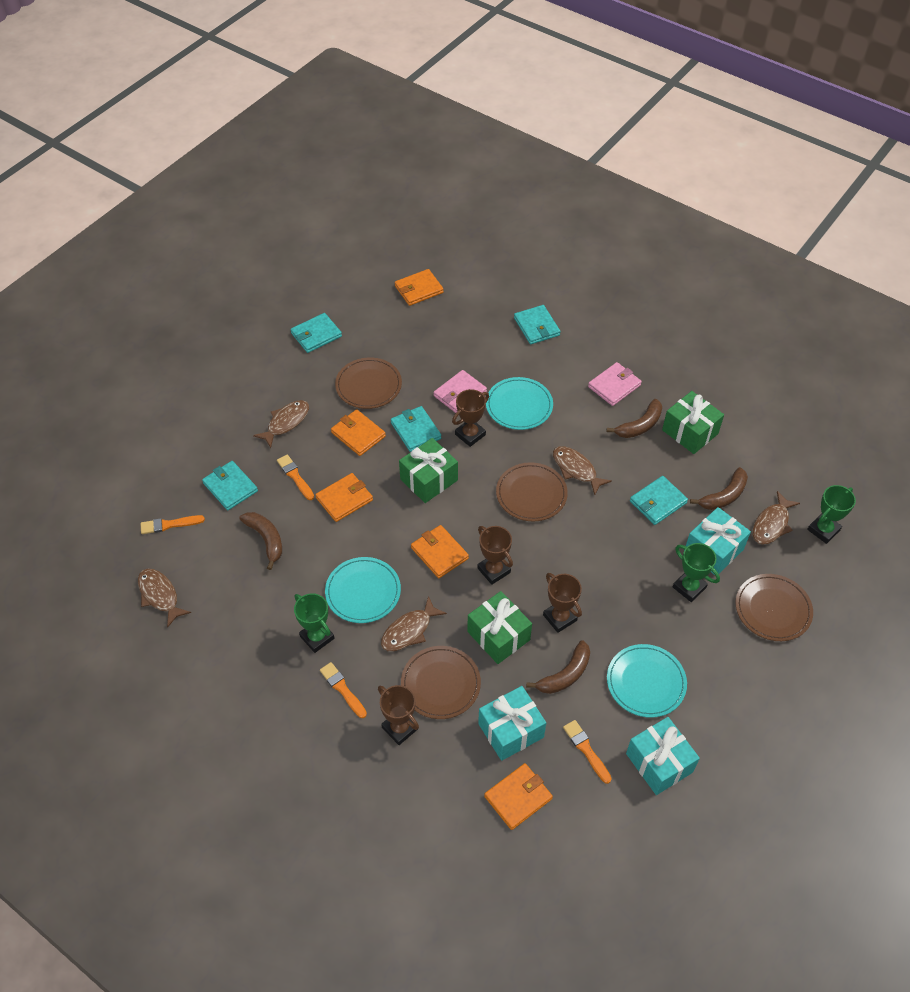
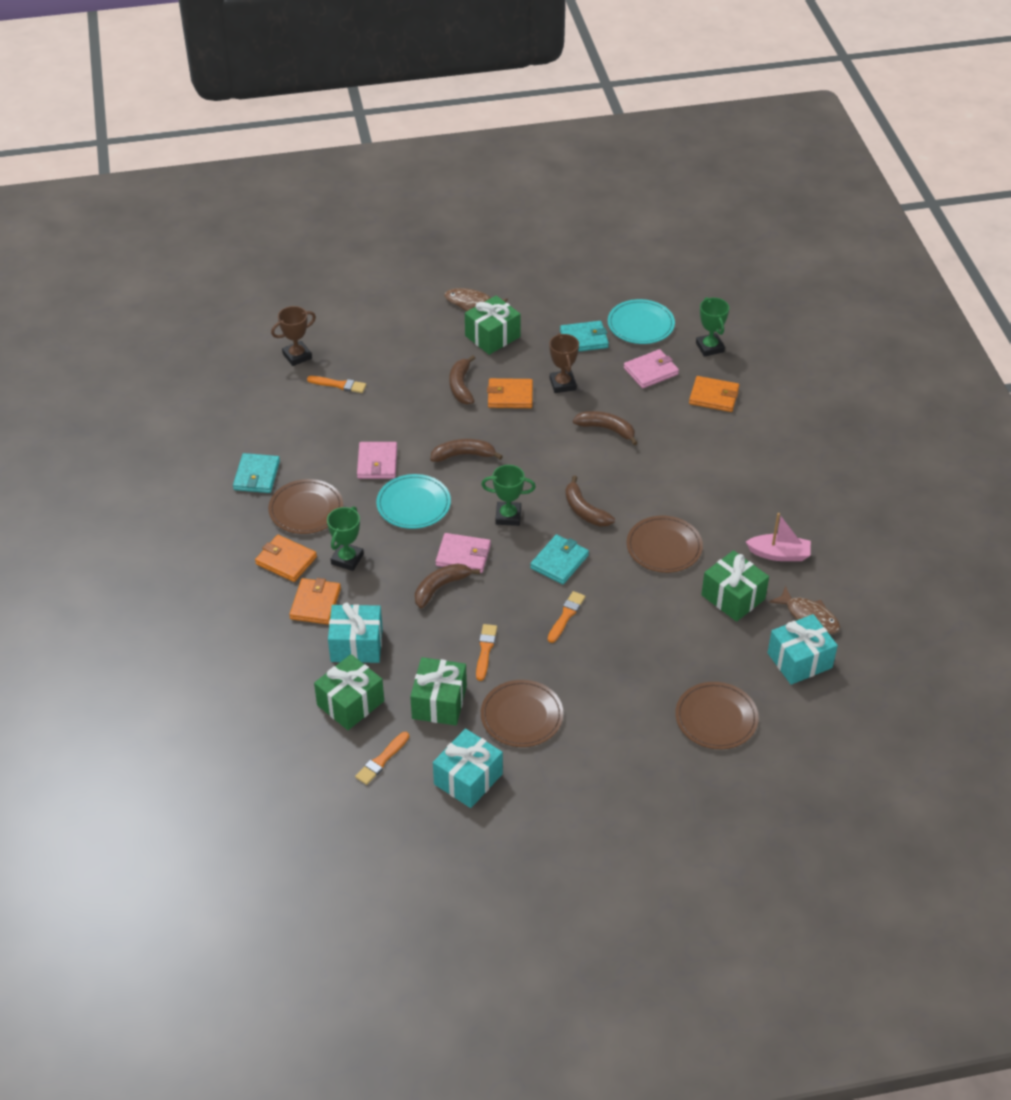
brown banana: 4 -> 5
brown fish: 5 -> 2
brown trophy: 4 -> 2
green gift: 3 -> 4
orange wallet: 5 -> 4
pink boat: 0 -> 1
pink wallet: 2 -> 3
turquoise plate: 3 -> 2
turquoise wallet: 5 -> 3

